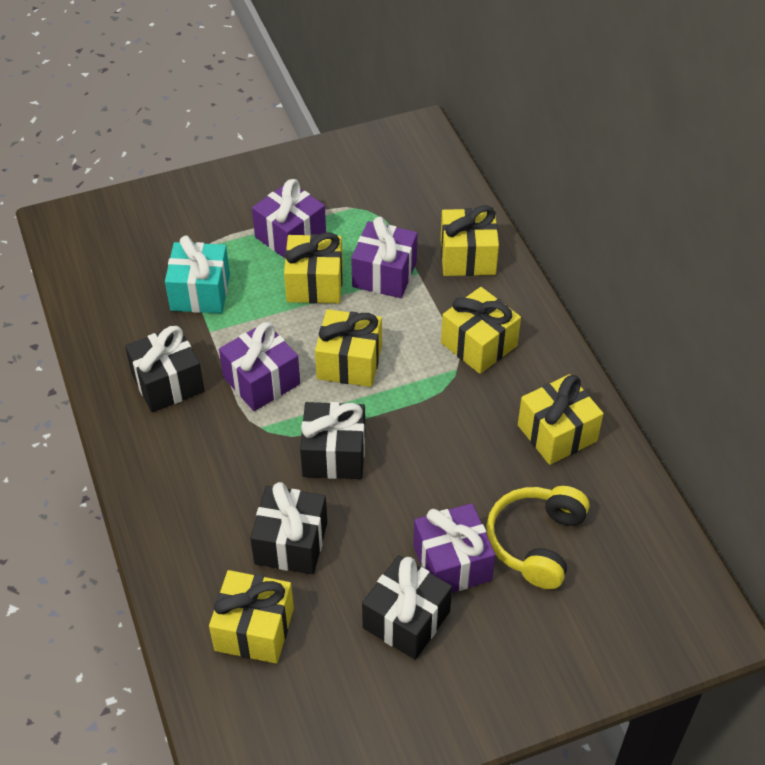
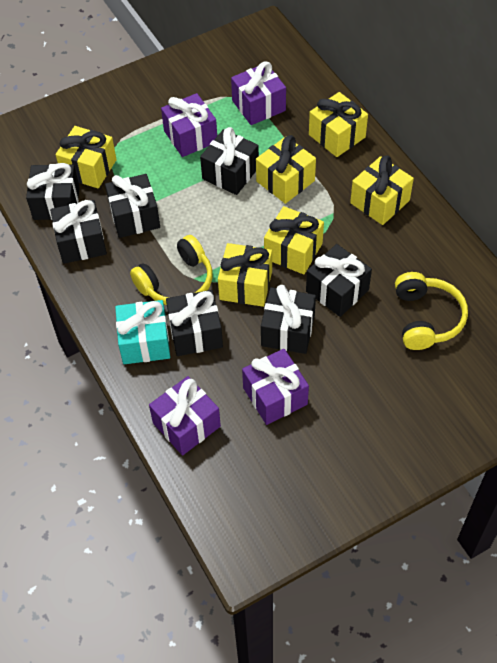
black gift: 4 -> 7
yellow headphones: 1 -> 2

